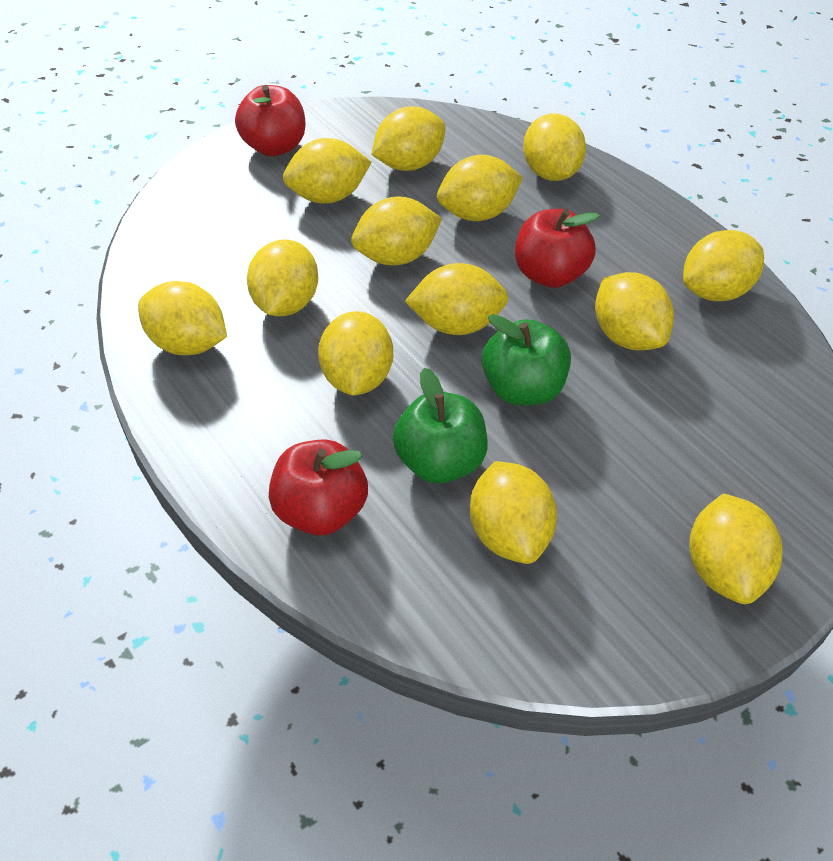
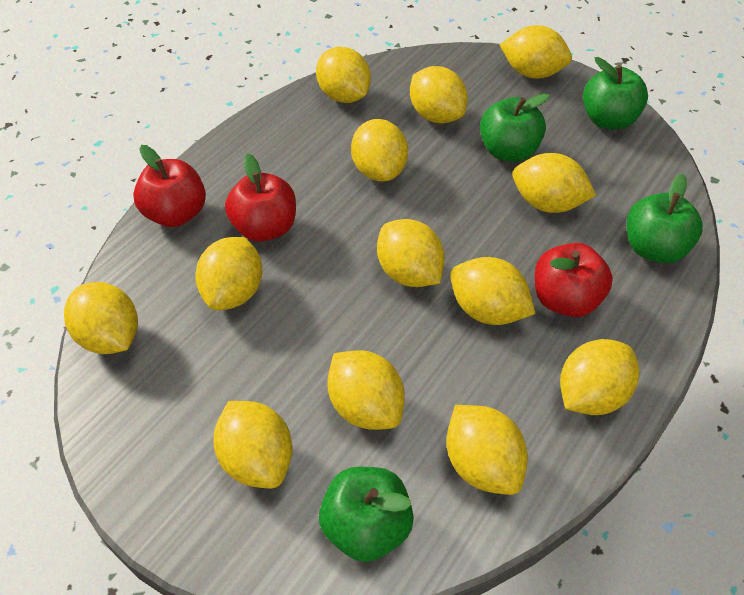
green apple: 2 -> 4

